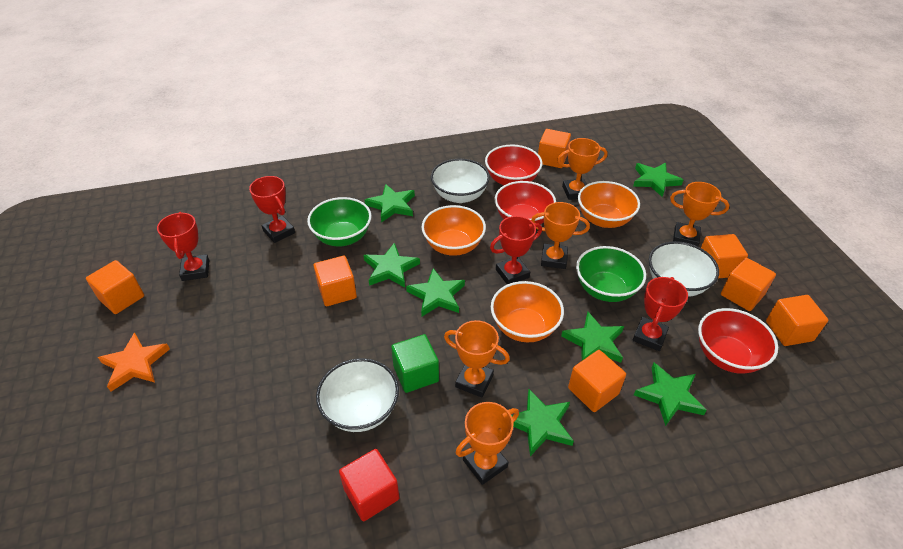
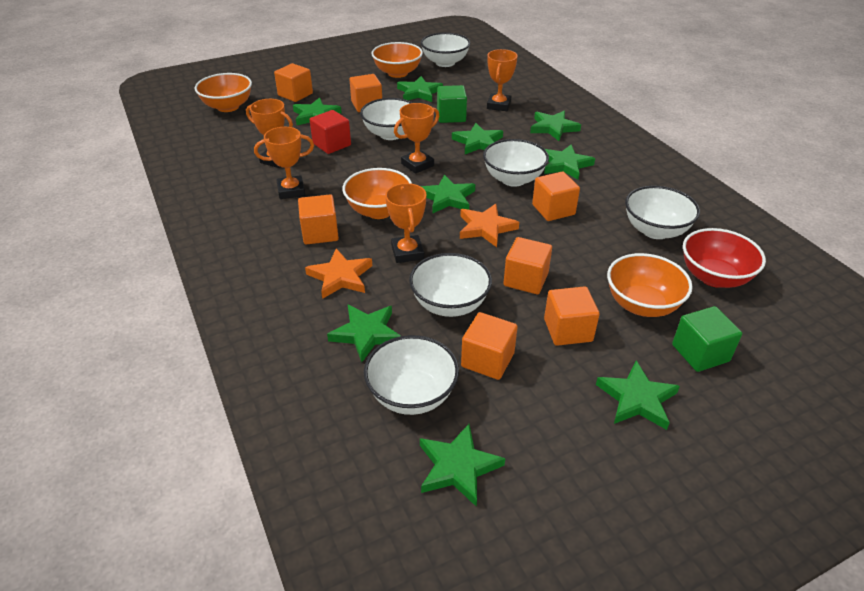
green bowl: 2 -> 0
green cube: 1 -> 2
green star: 7 -> 9
orange bowl: 3 -> 4
orange star: 1 -> 2
red bowl: 3 -> 1
red trophy: 4 -> 0
white bowl: 3 -> 6

